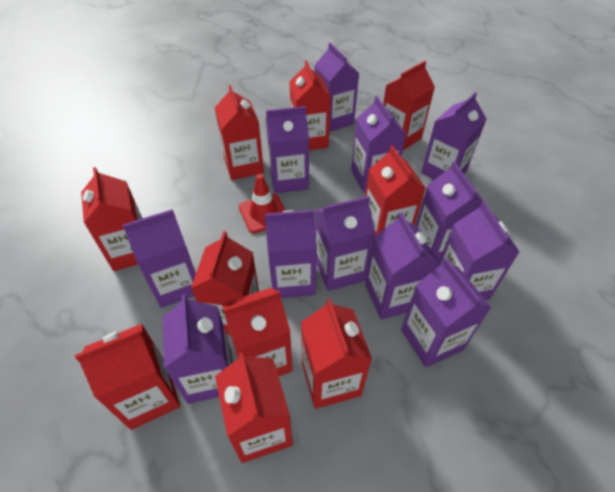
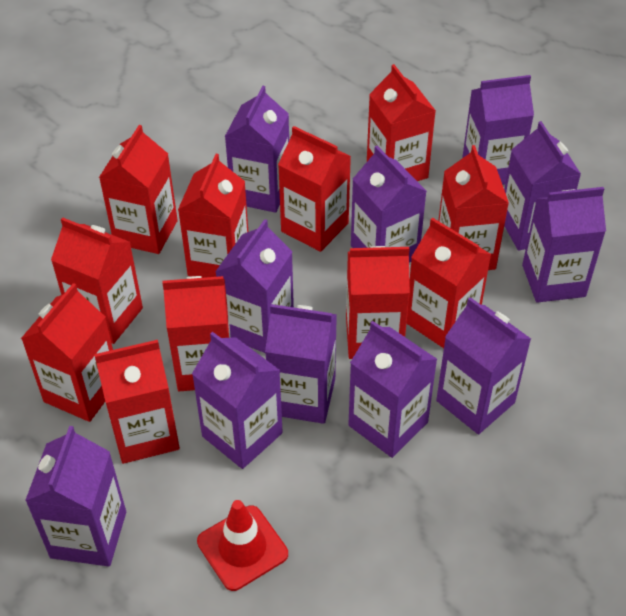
purple carton: 12 -> 11
red carton: 10 -> 11

